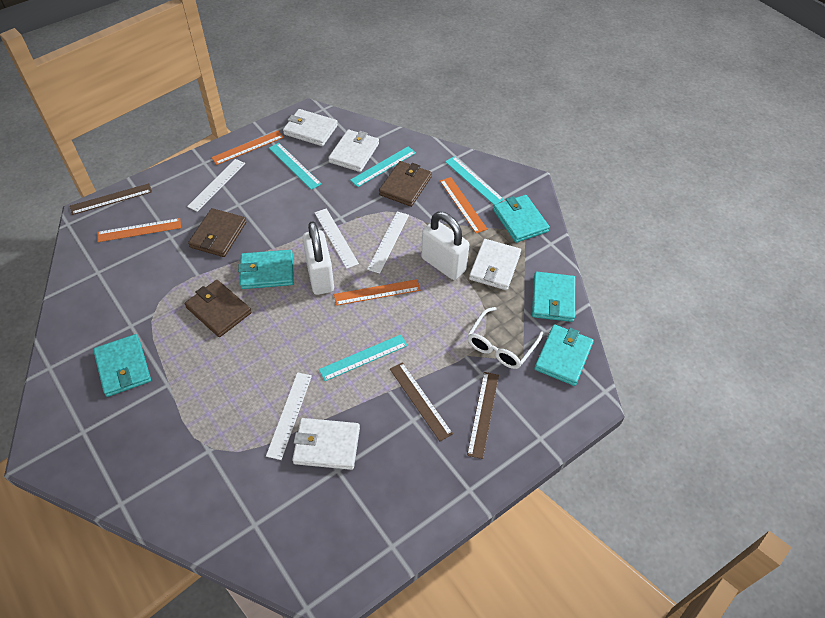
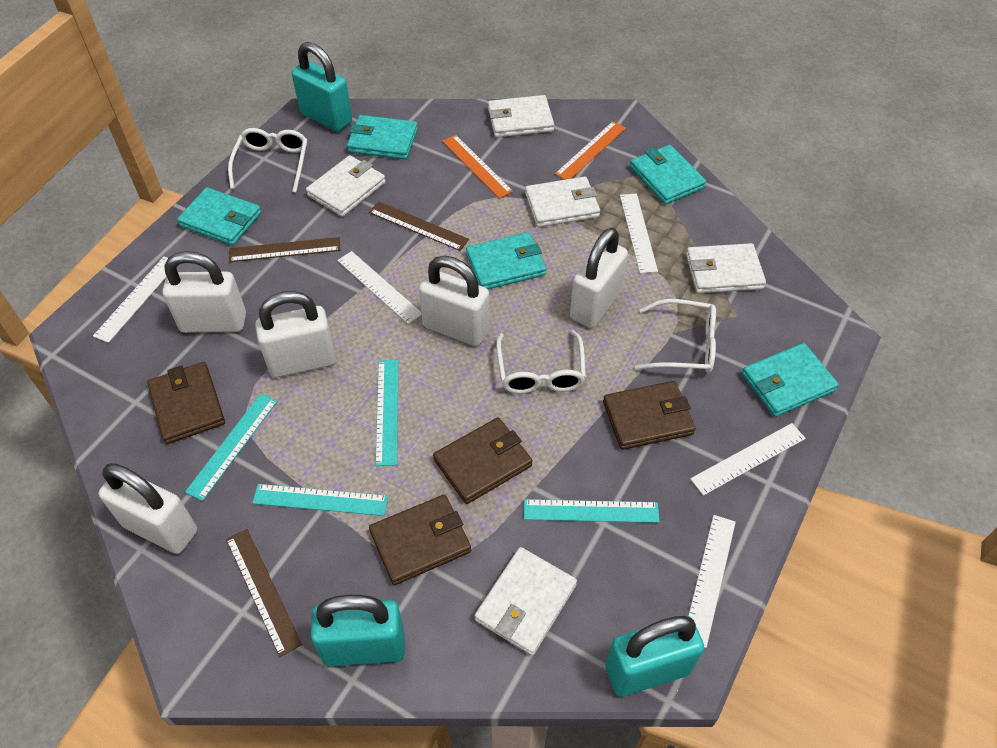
brown wallet: 3 -> 4
orange ruler: 4 -> 2
turquoise padlock: 0 -> 3
white glasses: 1 -> 3
white padlock: 2 -> 5
white ruler: 4 -> 5
white wallet: 4 -> 5

